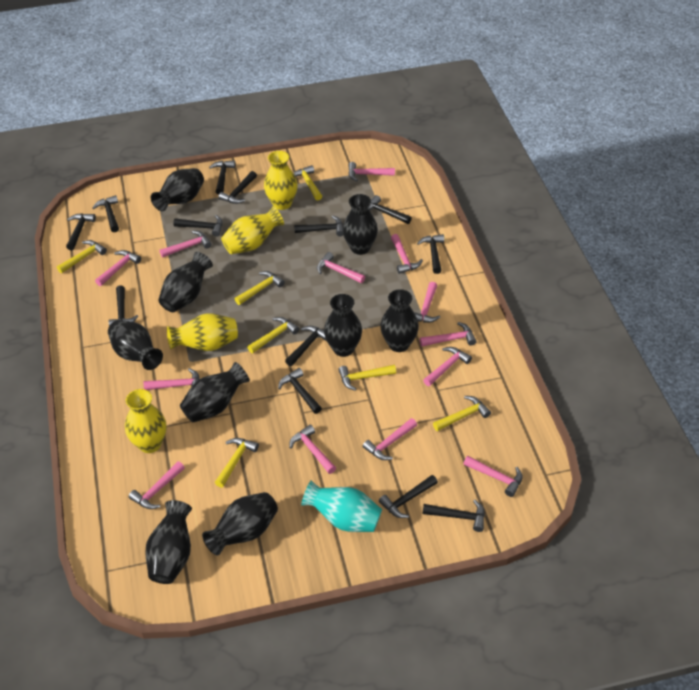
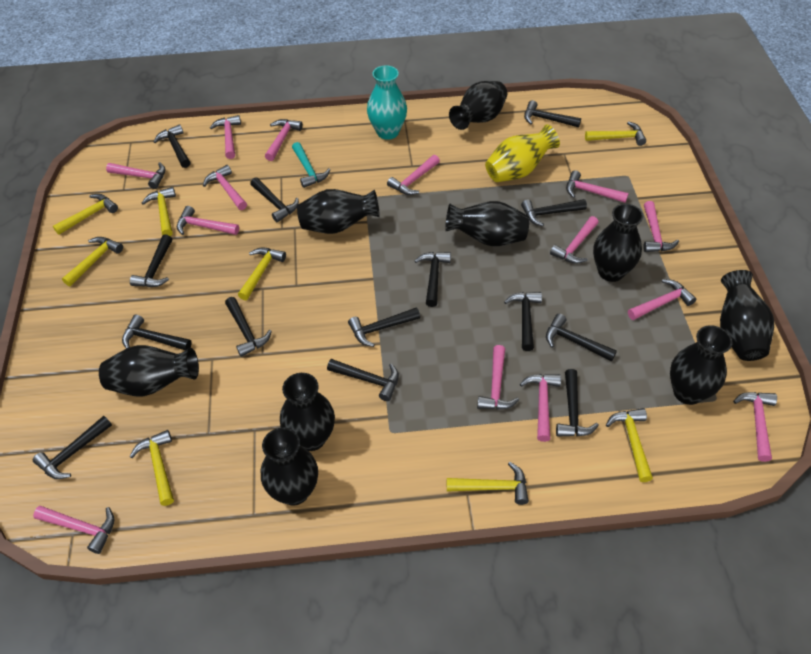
black hammer: 13 -> 14
pink hammer: 13 -> 14
turquoise hammer: 0 -> 1
yellow hammer: 7 -> 8
yellow vase: 4 -> 1

